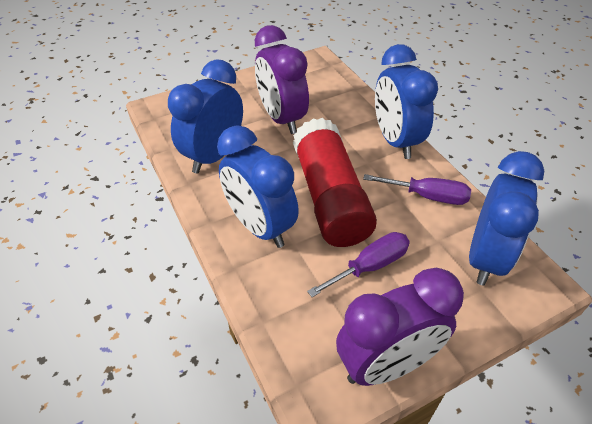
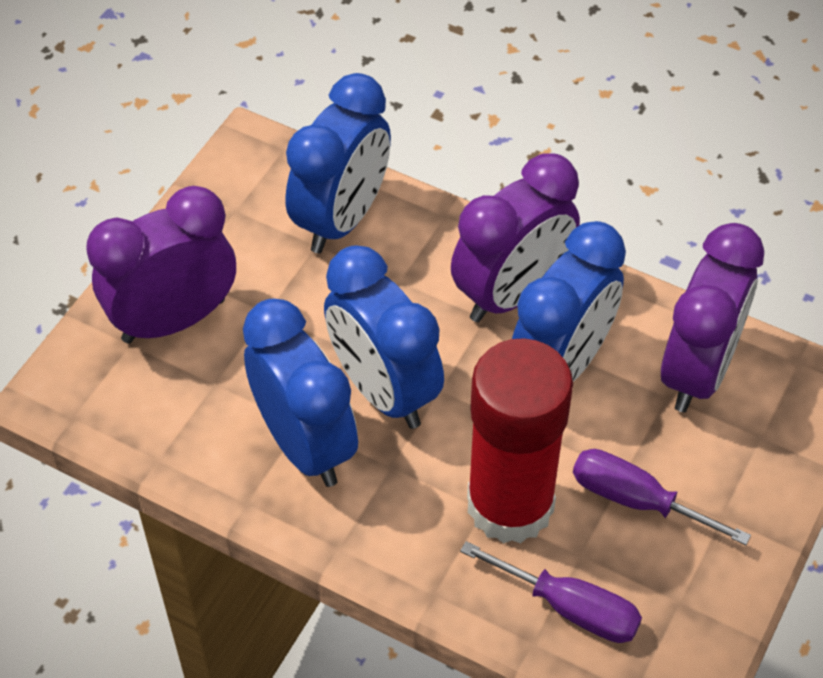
purple clock: 2 -> 3

